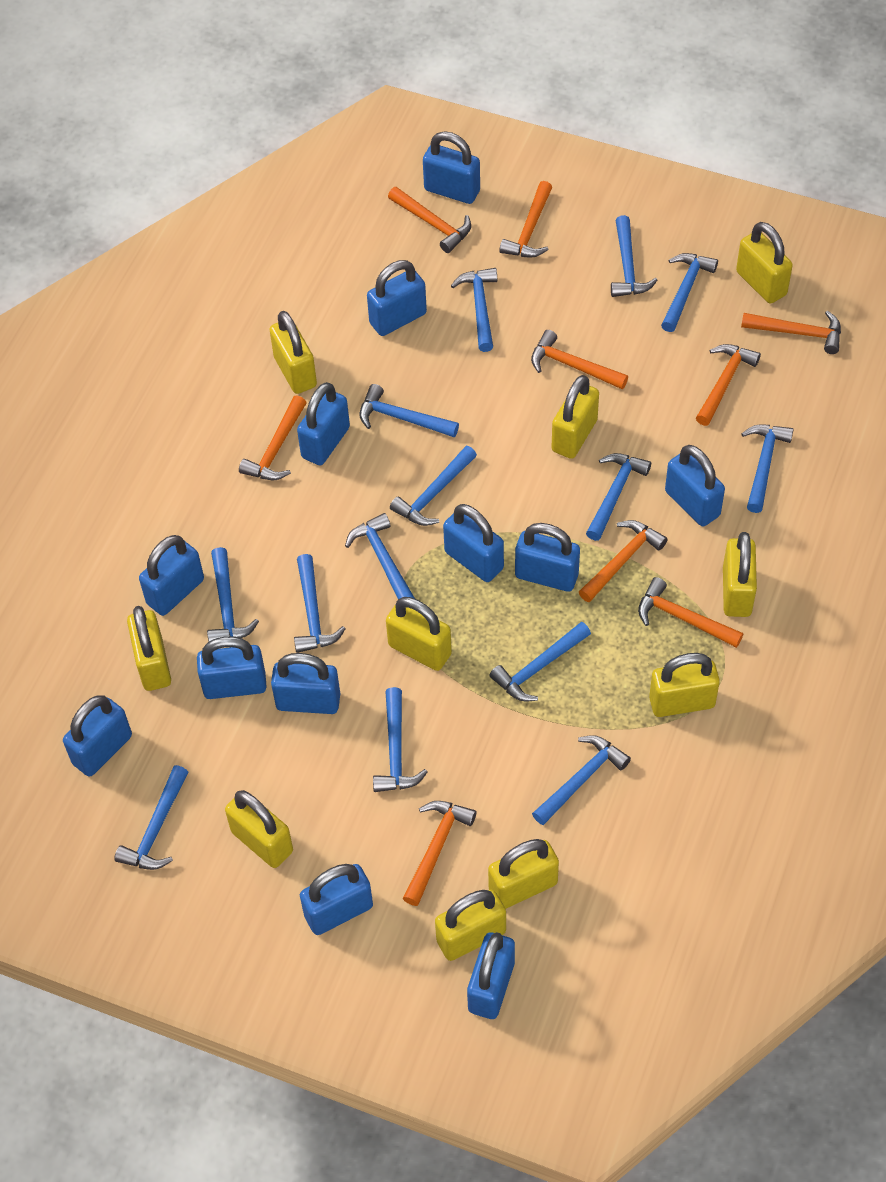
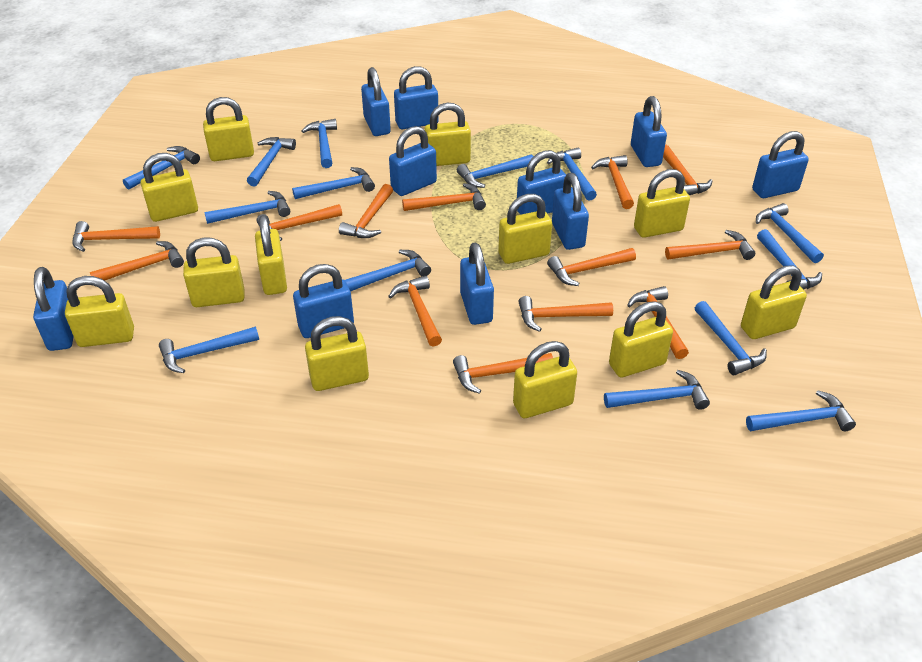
blue padlock: 12 -> 10
orange hammer: 9 -> 13
yellow padlock: 10 -> 12

